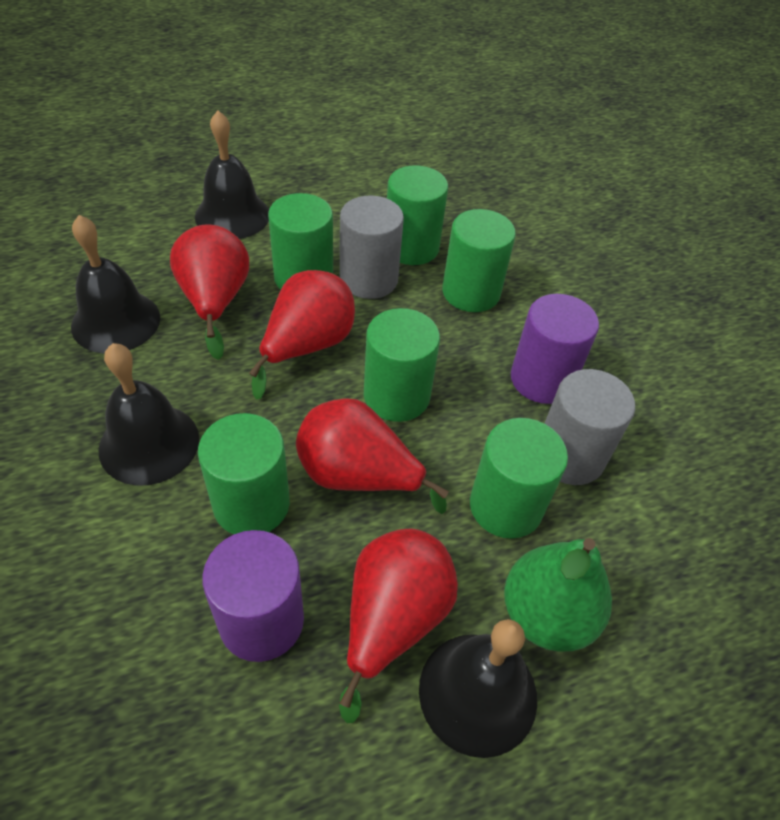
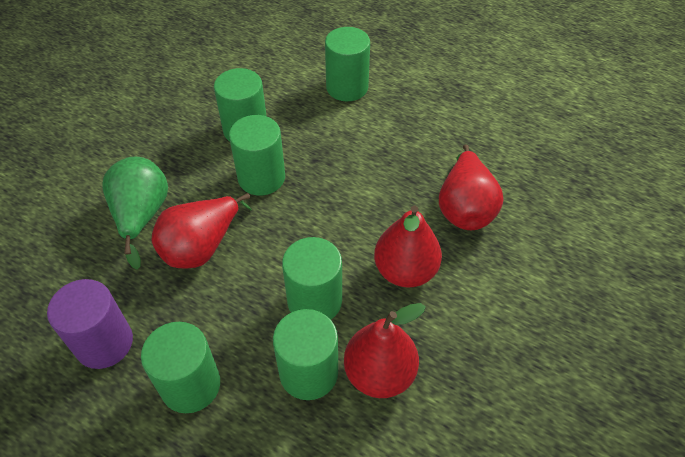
black bell: 4 -> 0
grey cylinder: 2 -> 0
purple cylinder: 2 -> 1

